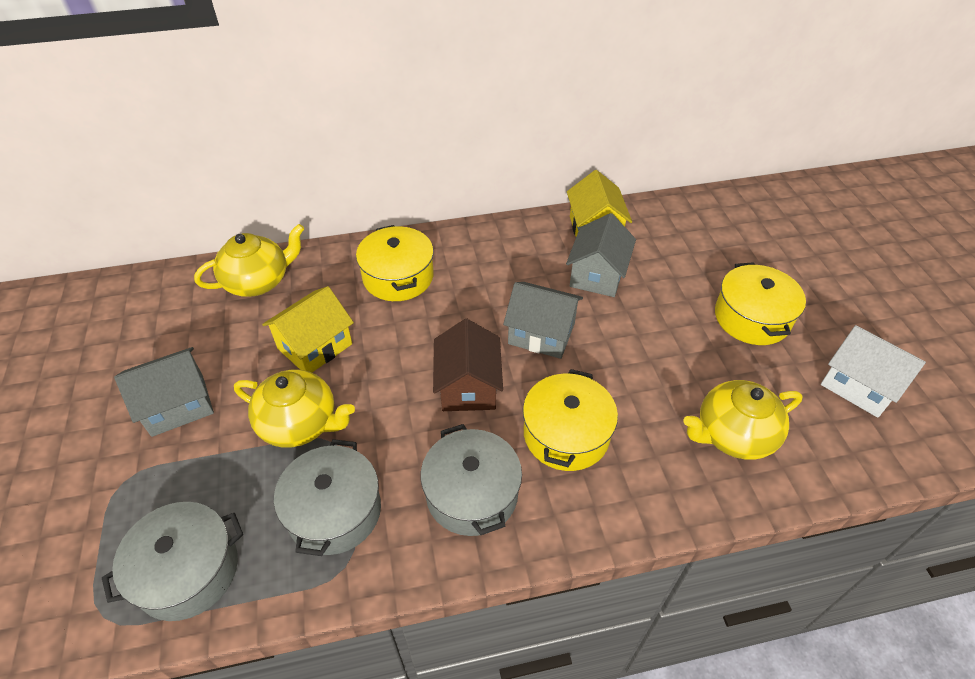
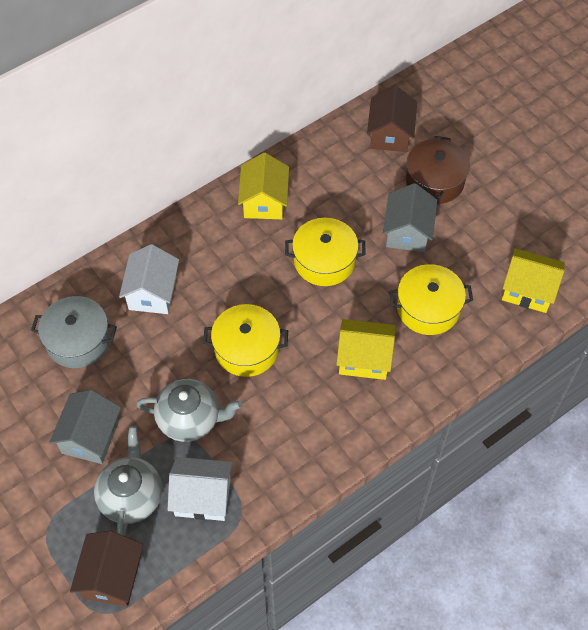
brown house: 1 -> 2
brown pot: 0 -> 1
grey house: 3 -> 2
grey pot: 3 -> 1
grey teapot: 0 -> 2
white house: 1 -> 2
yellow house: 2 -> 3
yellow teapot: 3 -> 0

